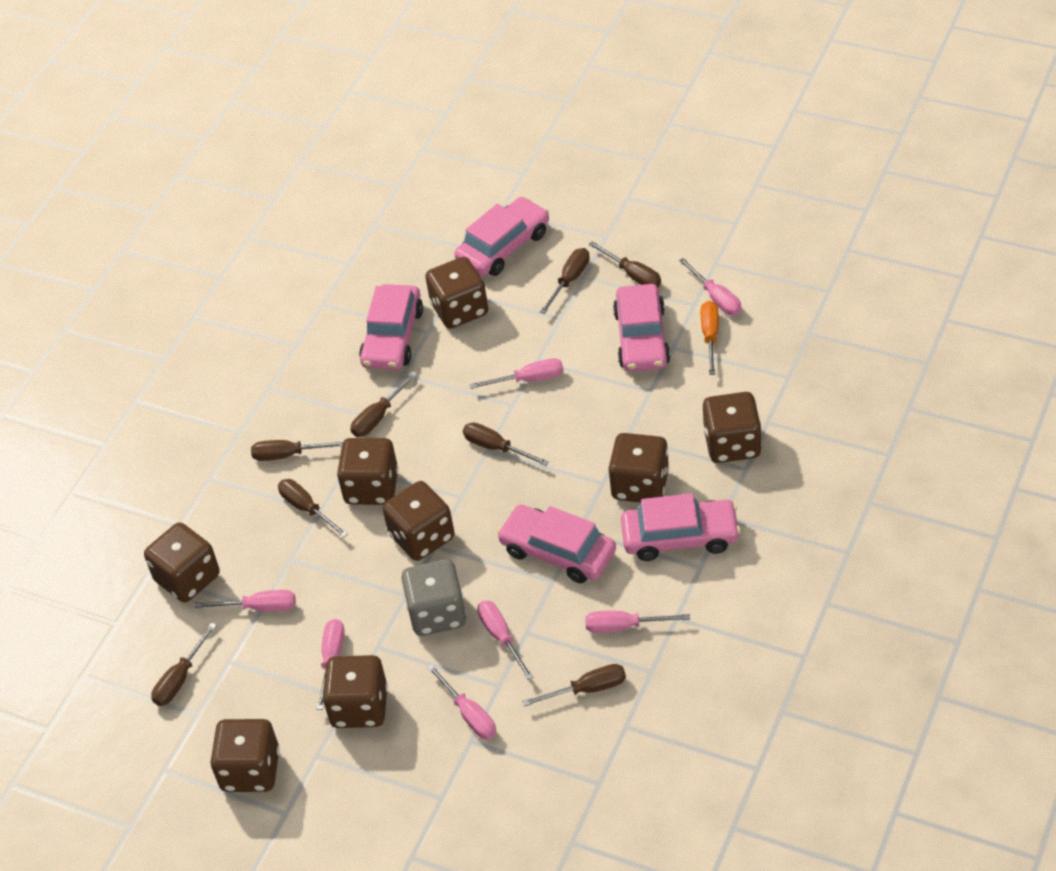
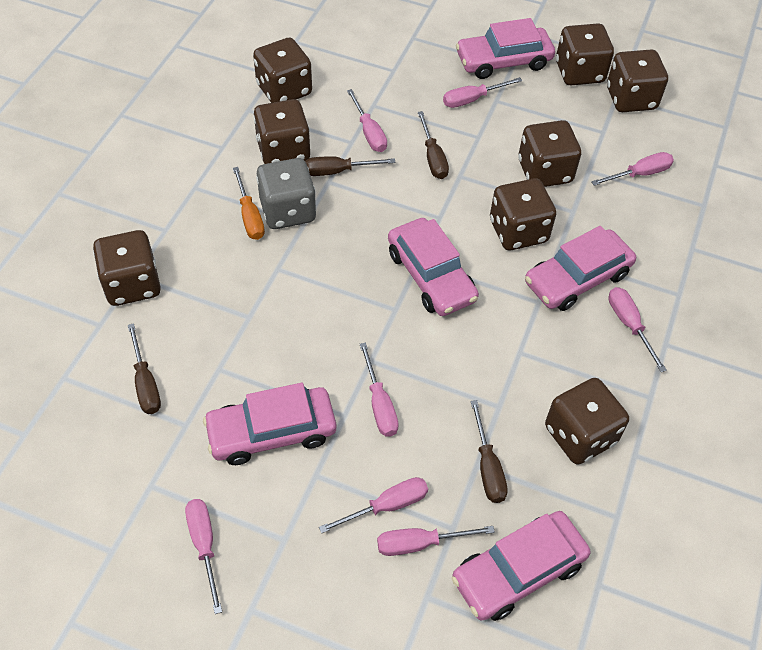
brown screwdriver: 8 -> 4
pink screwdriver: 7 -> 8

